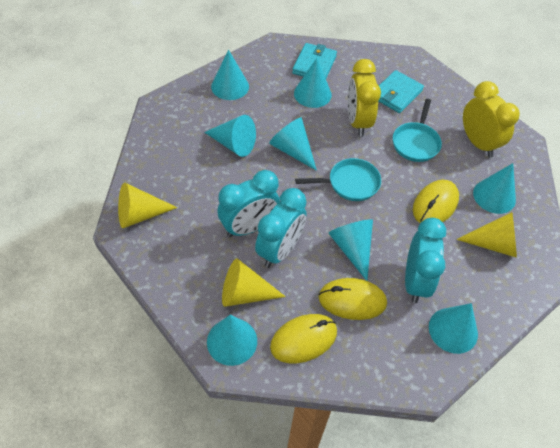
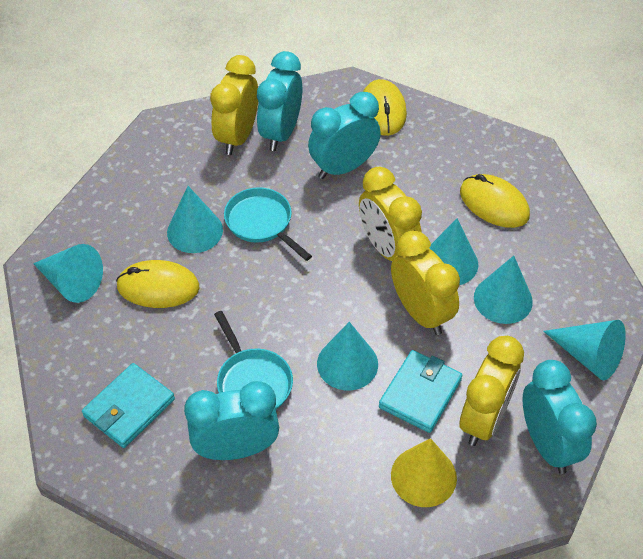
turquoise clock: 3 -> 4
turquoise cone: 8 -> 6
yellow clock: 2 -> 4
yellow cone: 3 -> 1

